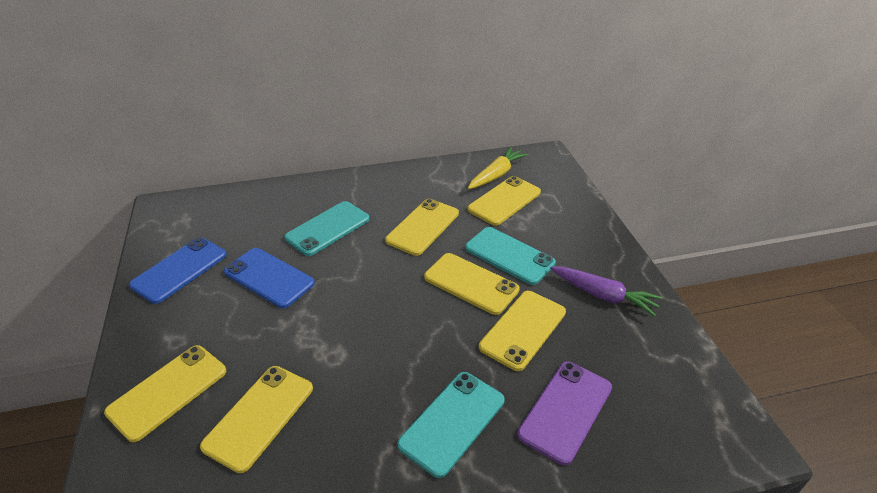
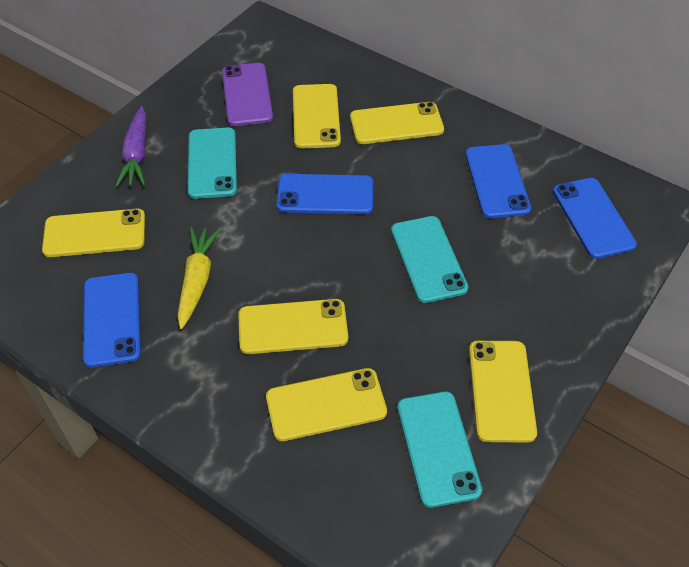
blue phone: 2 -> 4

